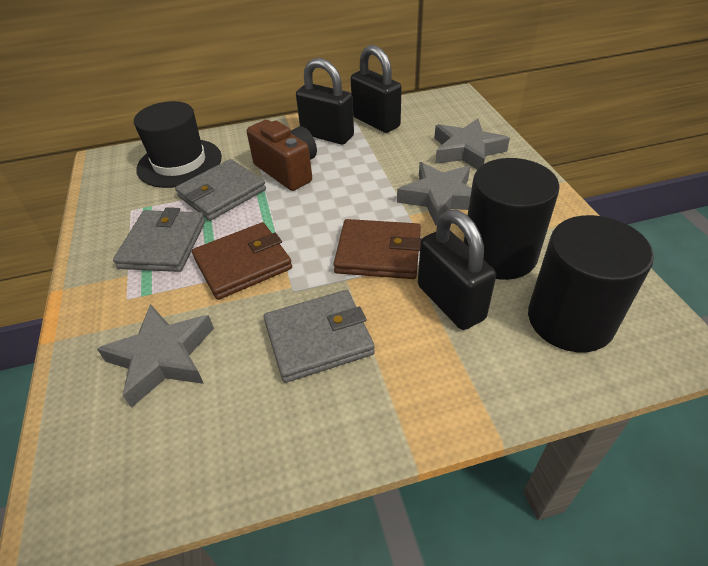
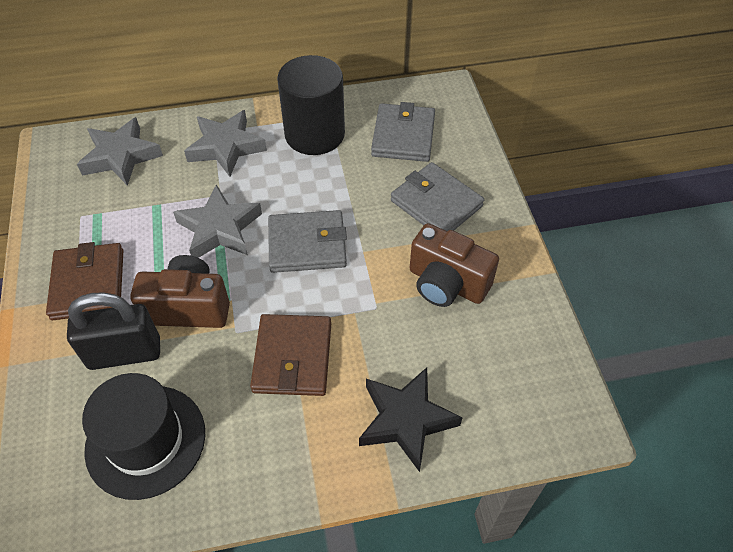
black cylinder: 2 -> 1
black padlock: 3 -> 1
black star: 0 -> 1
brown camera: 1 -> 2

